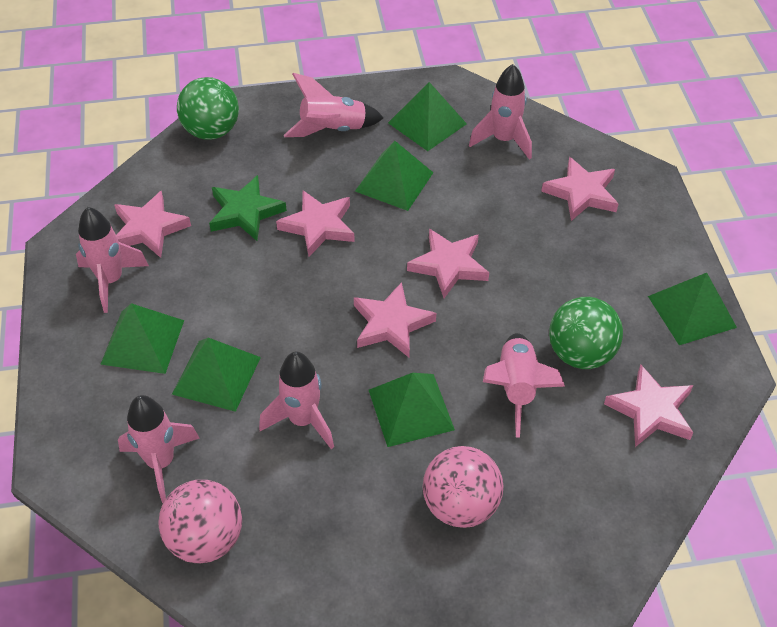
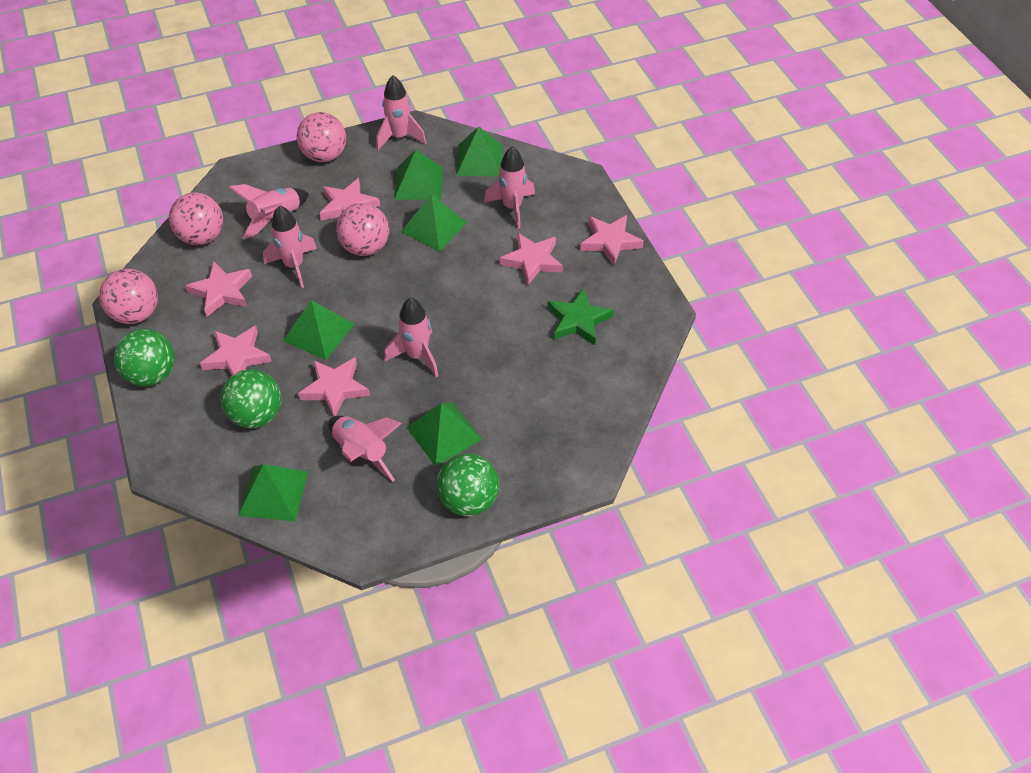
green ball: 2 -> 3
pink ball: 2 -> 4

